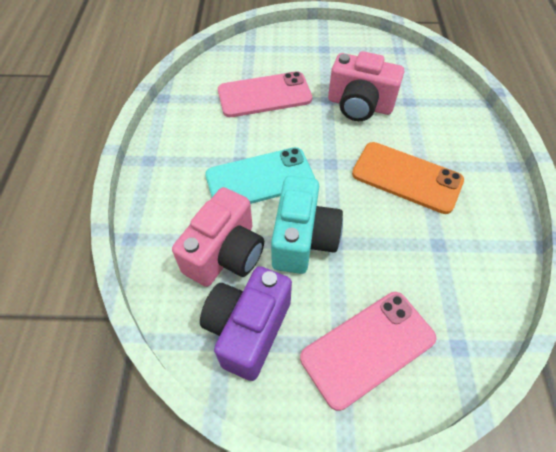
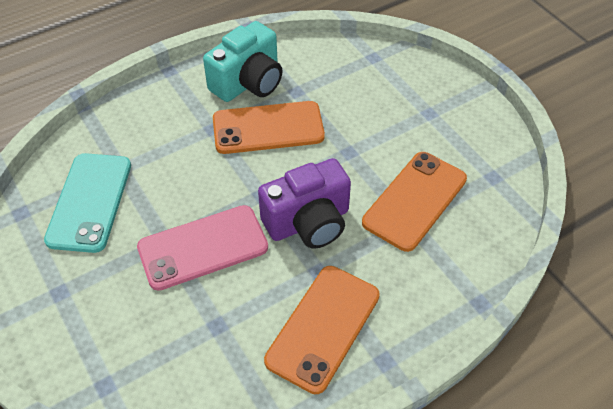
orange phone: 1 -> 3
pink camera: 2 -> 0
pink phone: 2 -> 1

